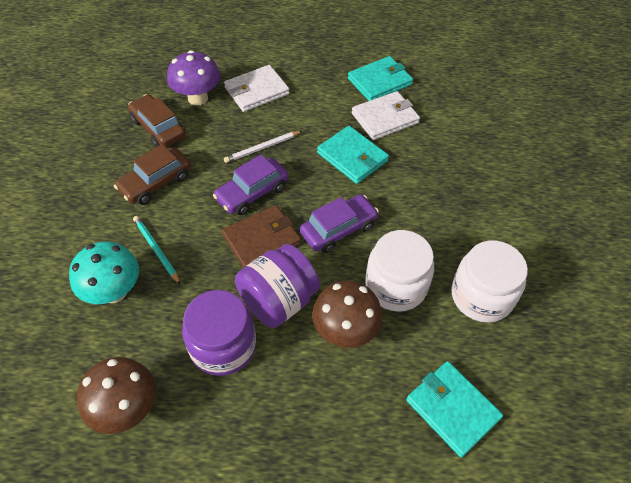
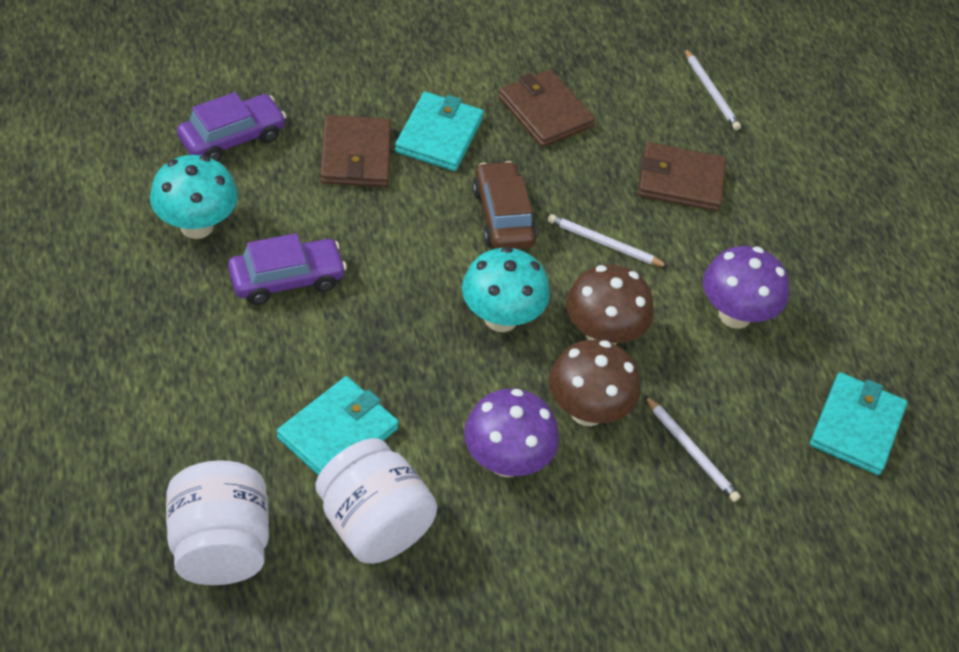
brown car: 2 -> 1
brown wallet: 1 -> 3
purple jar: 2 -> 0
purple mushroom: 1 -> 2
turquoise mushroom: 1 -> 2
turquoise pencil: 1 -> 0
white pencil: 1 -> 3
white wallet: 2 -> 0

